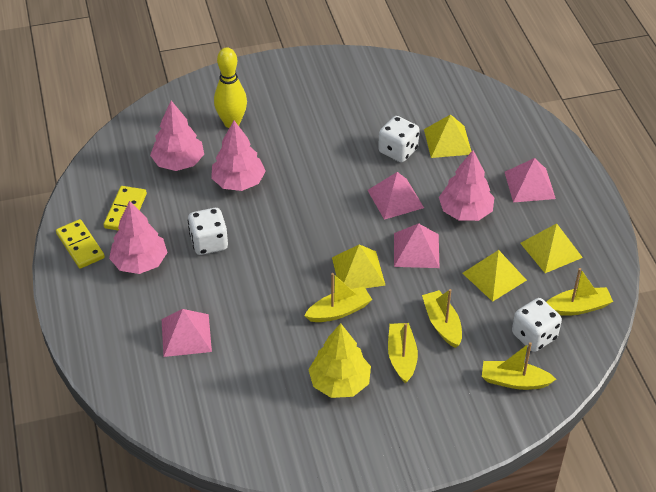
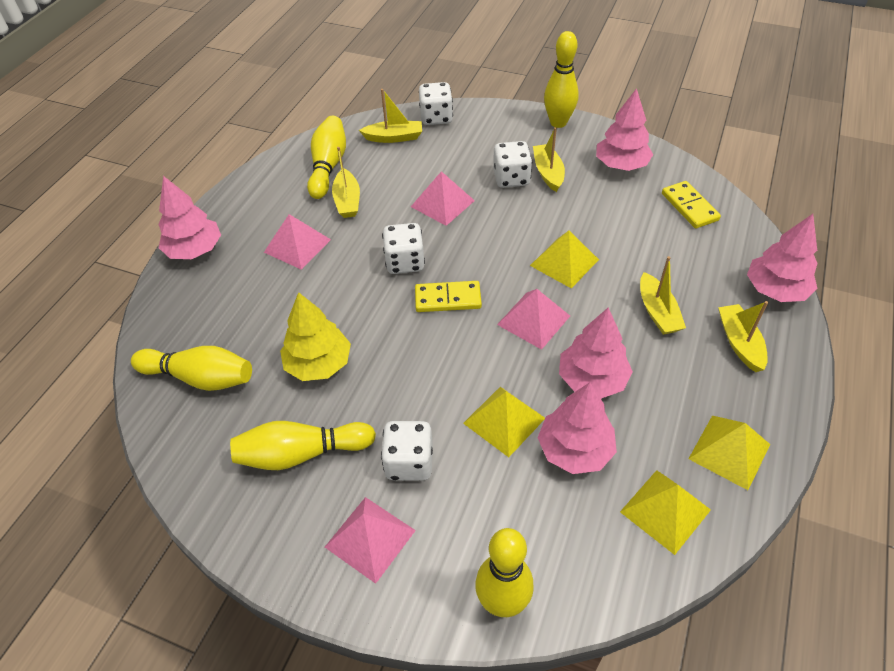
pink tree: 4 -> 5
white dice: 3 -> 4
yellow bowling pin: 1 -> 5

